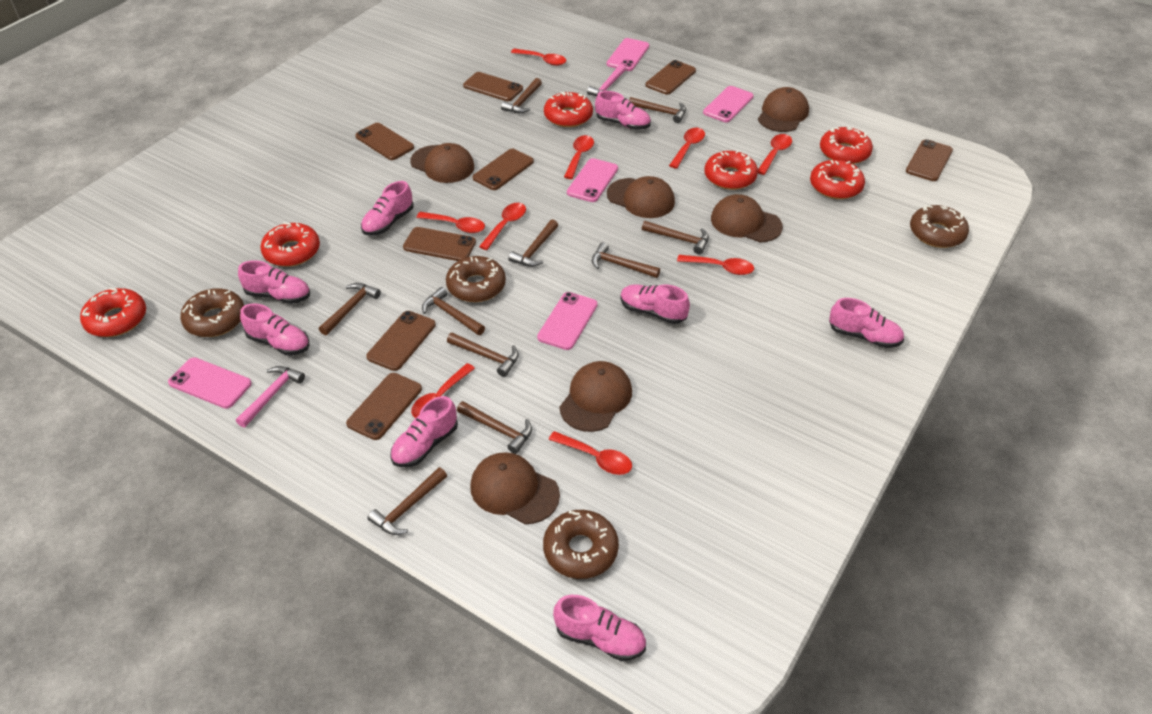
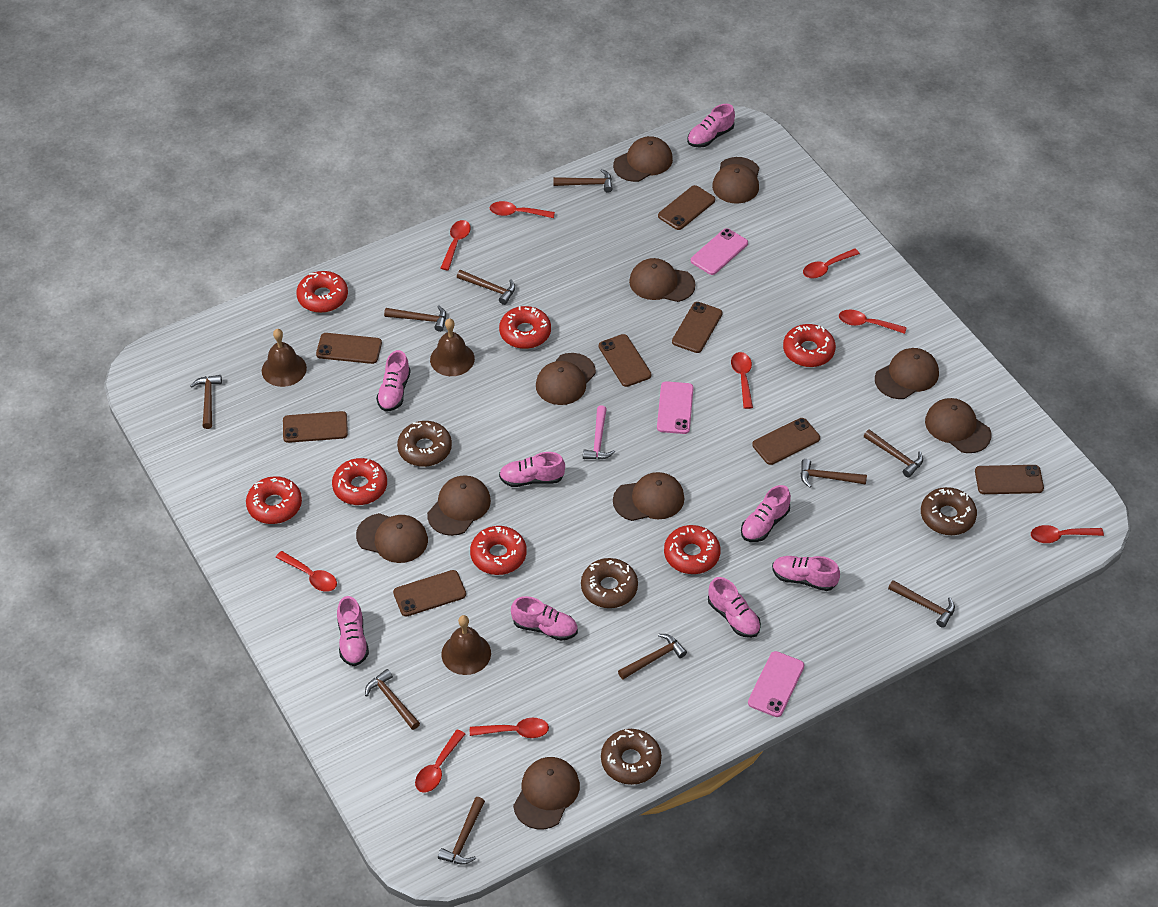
brown bell: 0 -> 3
brown cap: 6 -> 10
pink hammer: 2 -> 1
pink phone: 5 -> 3
red donut: 6 -> 7

